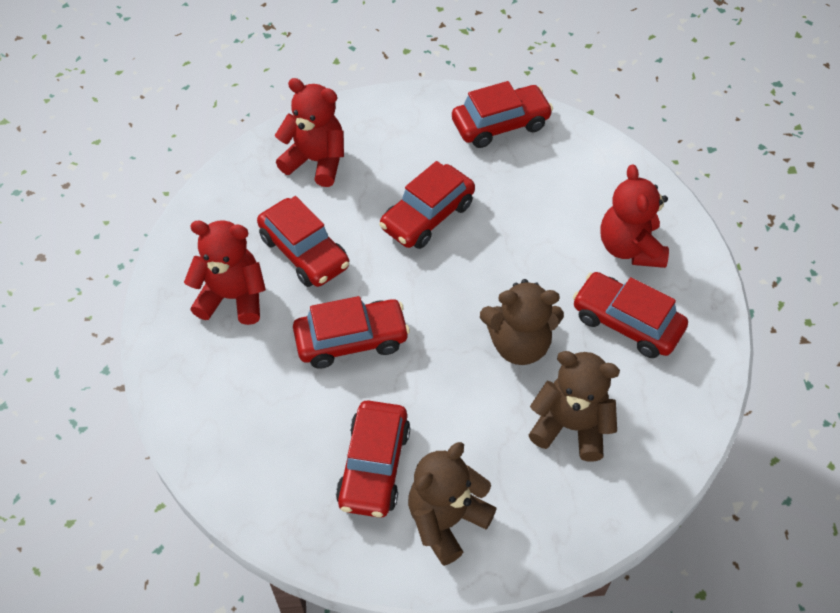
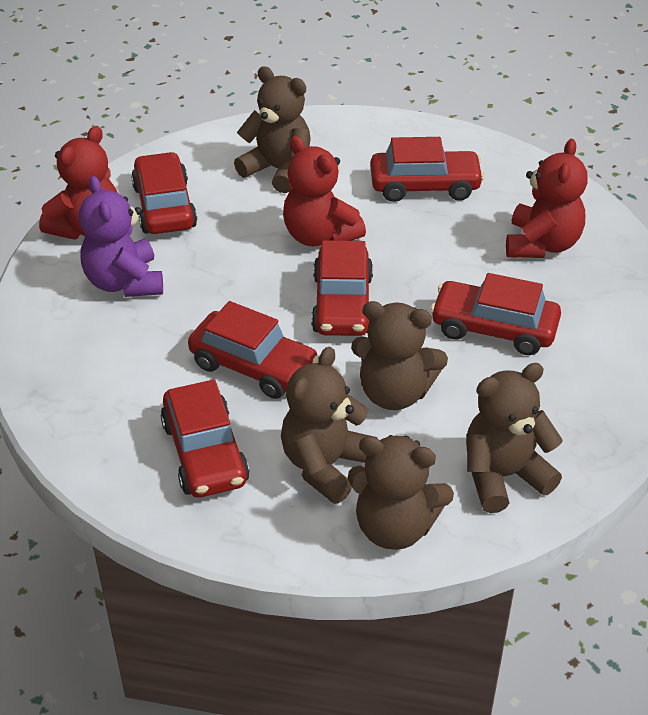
brown teddy bear: 3 -> 5
purple teddy bear: 0 -> 1

